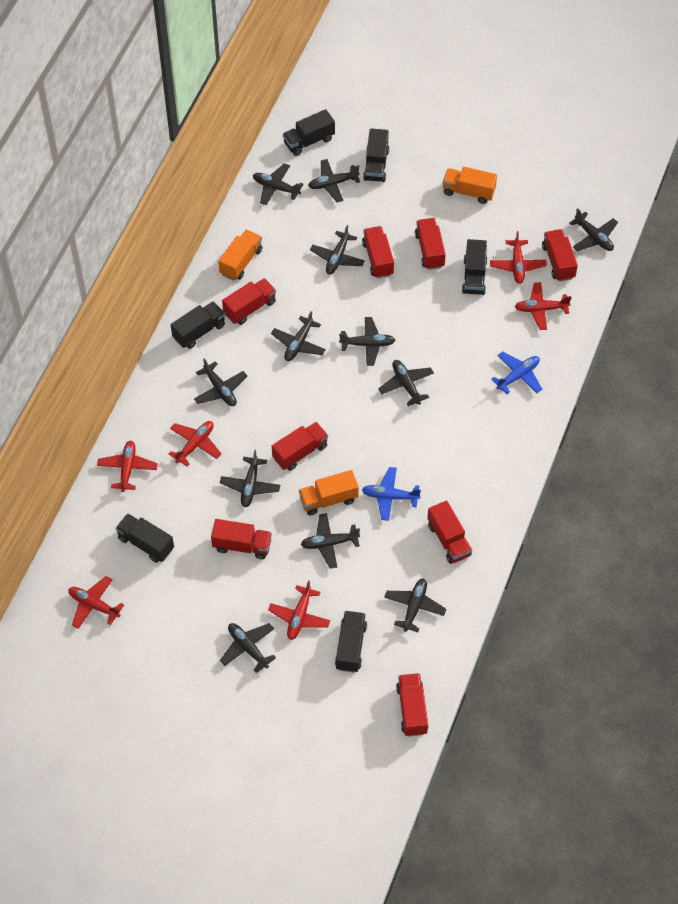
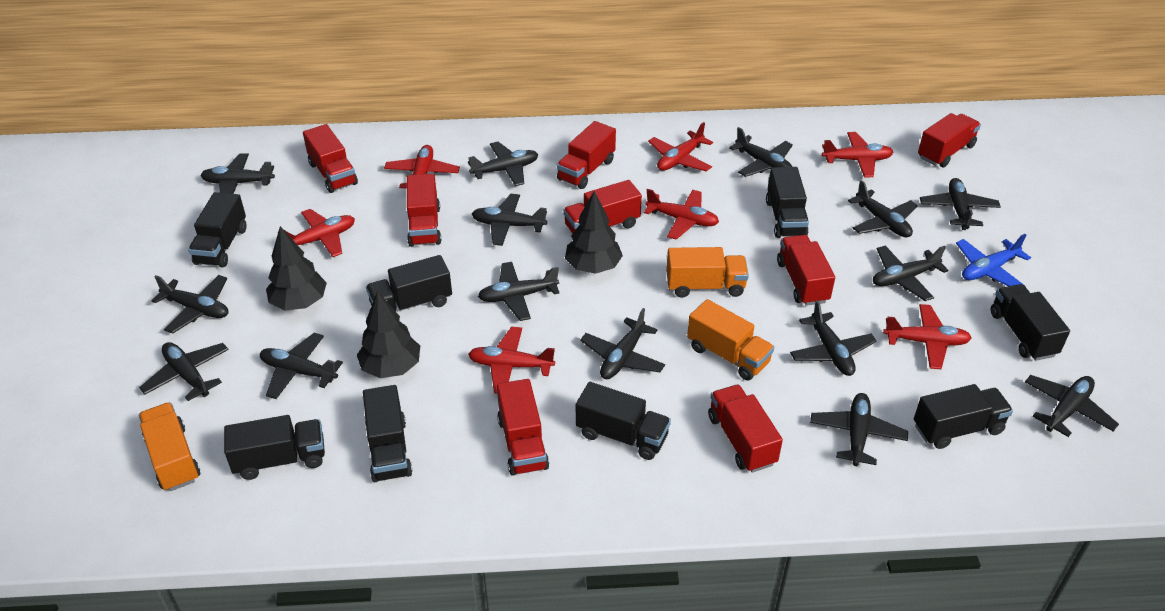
black plane: 12 -> 15
black tree: 0 -> 3
black truck: 6 -> 8
blue plane: 2 -> 1
red plane: 6 -> 7

